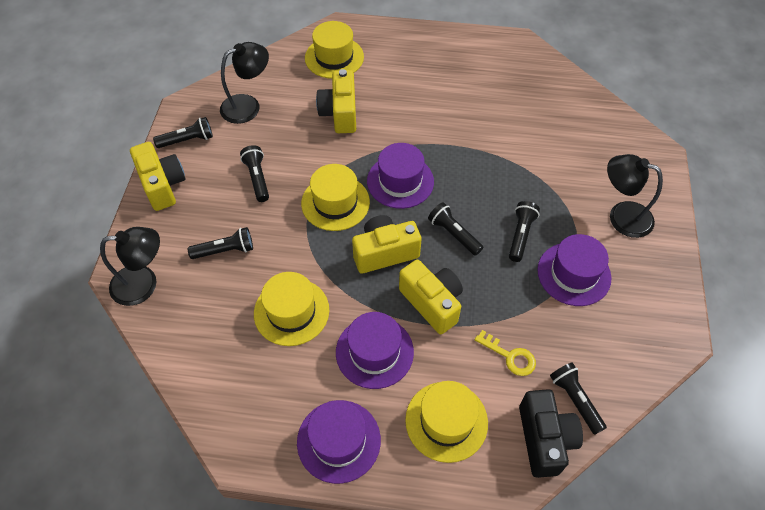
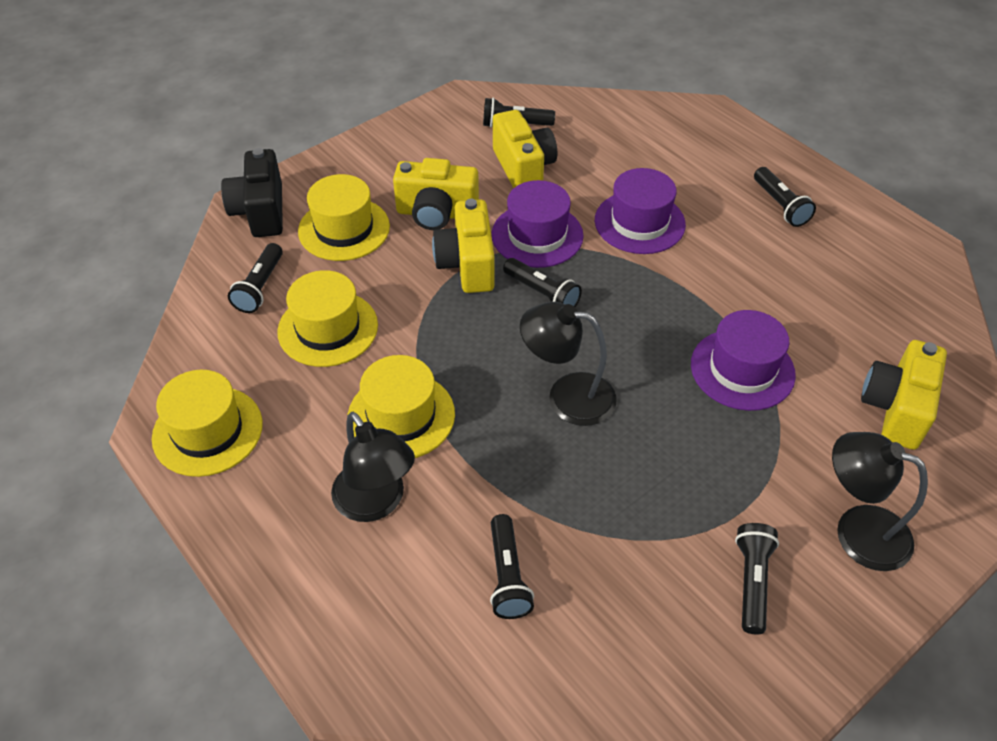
purple hat: 4 -> 3
yellow key: 1 -> 0

